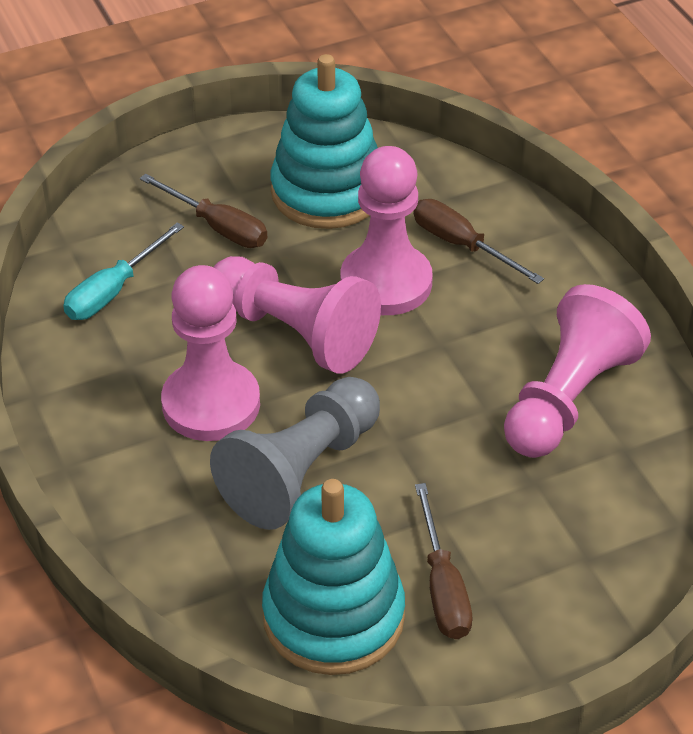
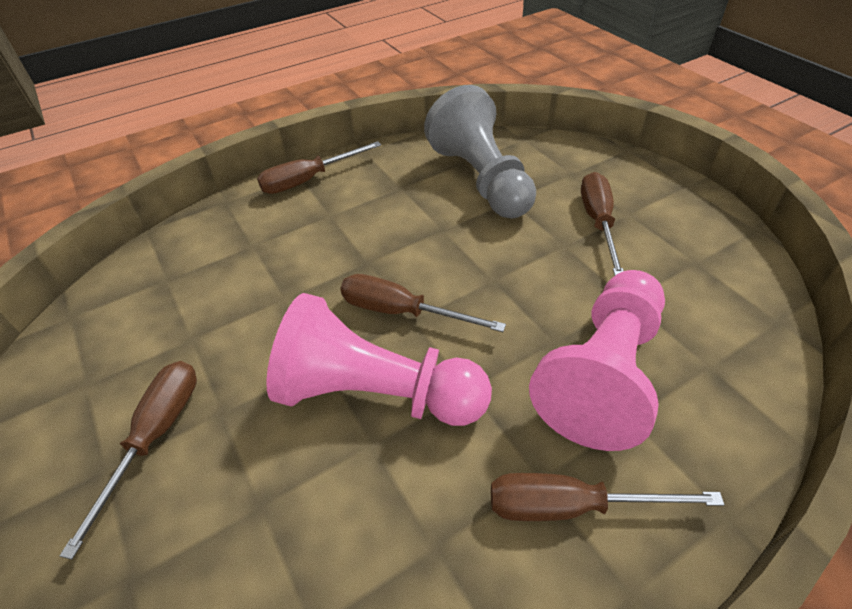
brown screwdriver: 3 -> 5
pink pawn: 4 -> 2
turquoise screwdriver: 1 -> 0
turquoise stacking toy: 2 -> 0

